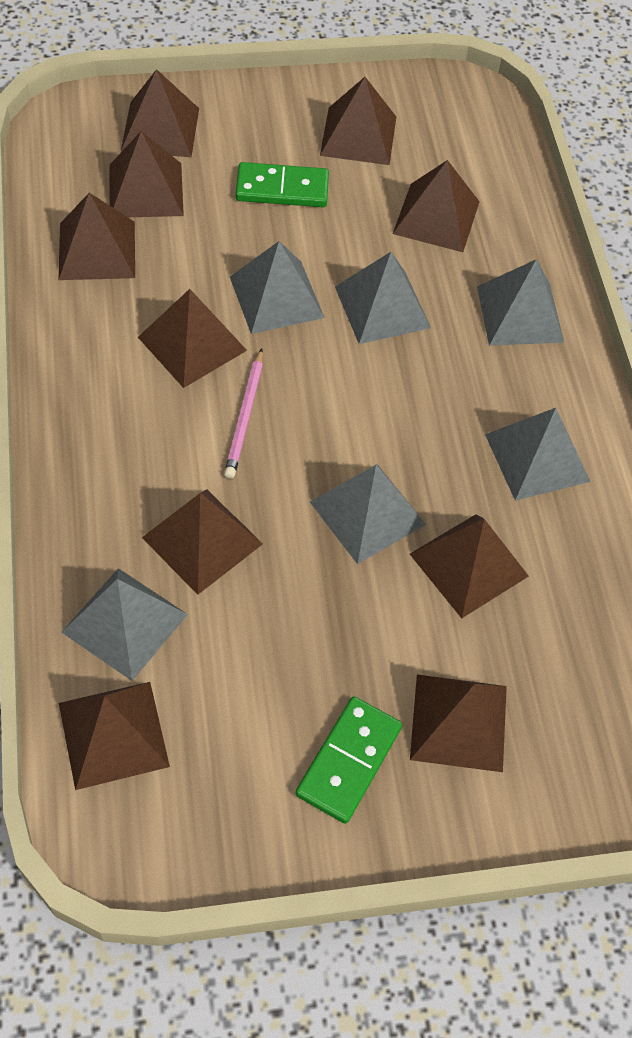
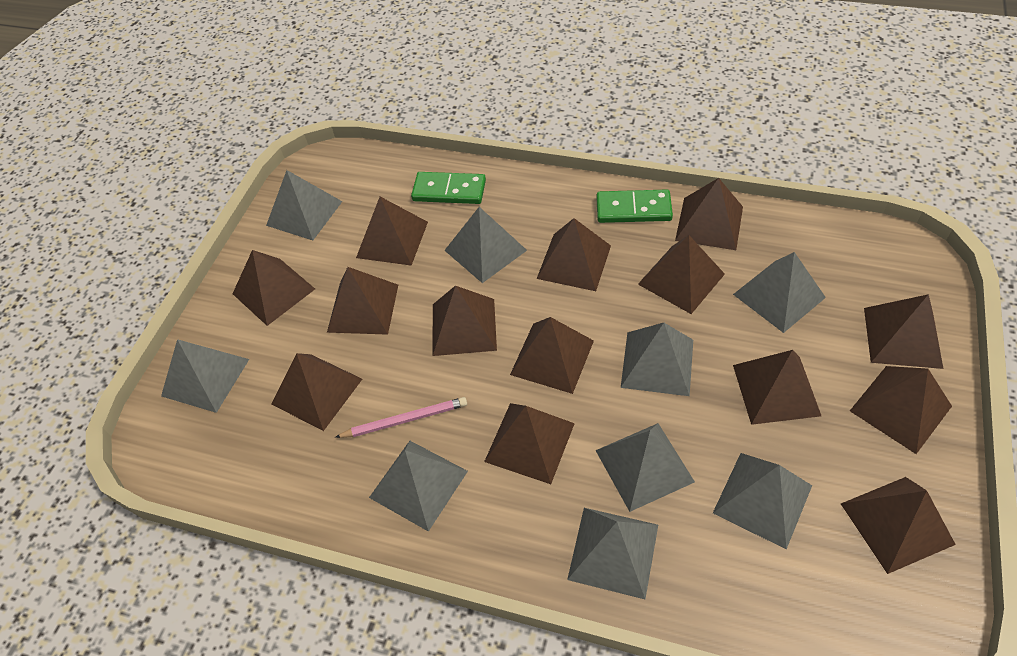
brown pyramid: 10 -> 14
grey pyramid: 6 -> 9

